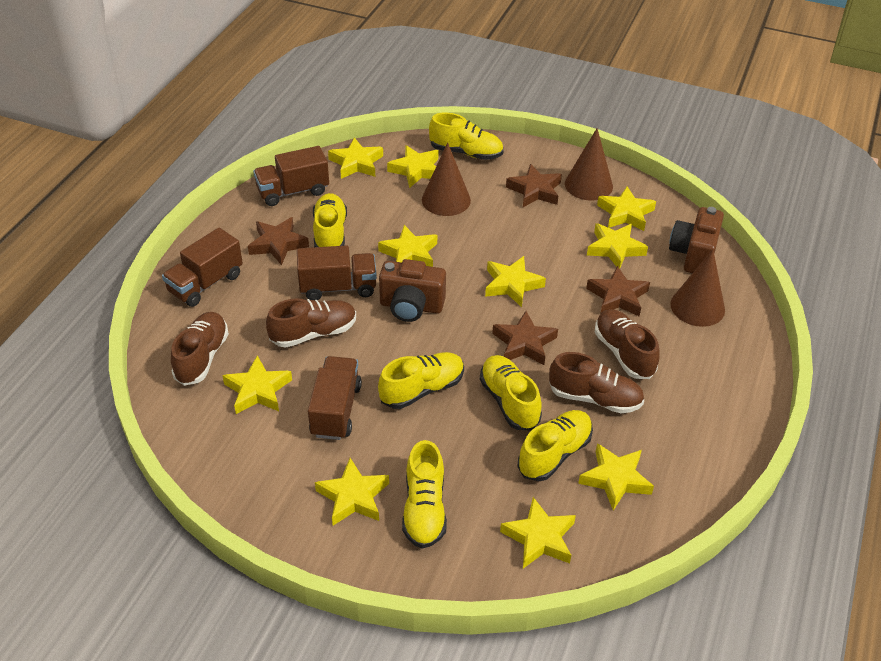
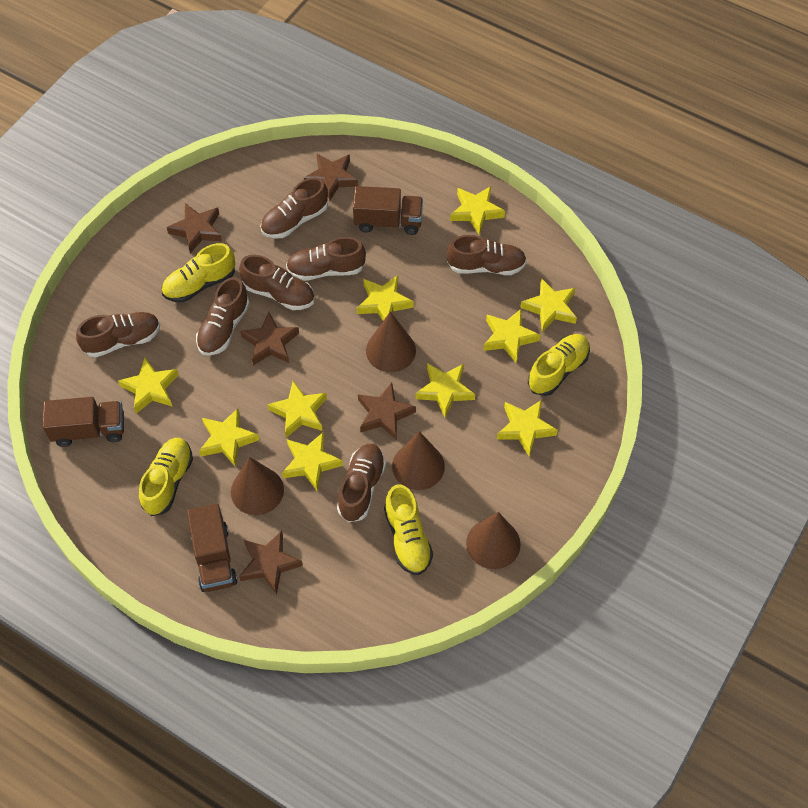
brown camera: 2 -> 0
brown cone: 3 -> 4
brown shoe: 4 -> 7
brown star: 4 -> 5
brown truck: 4 -> 3
yellow shoe: 6 -> 4

